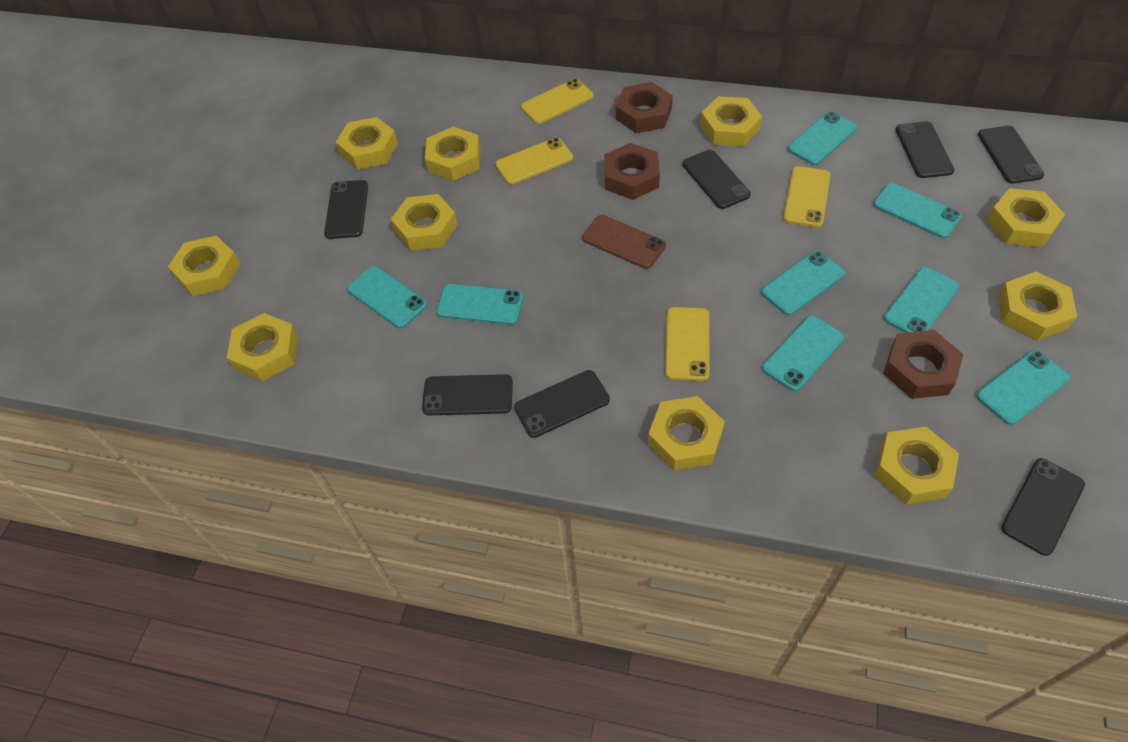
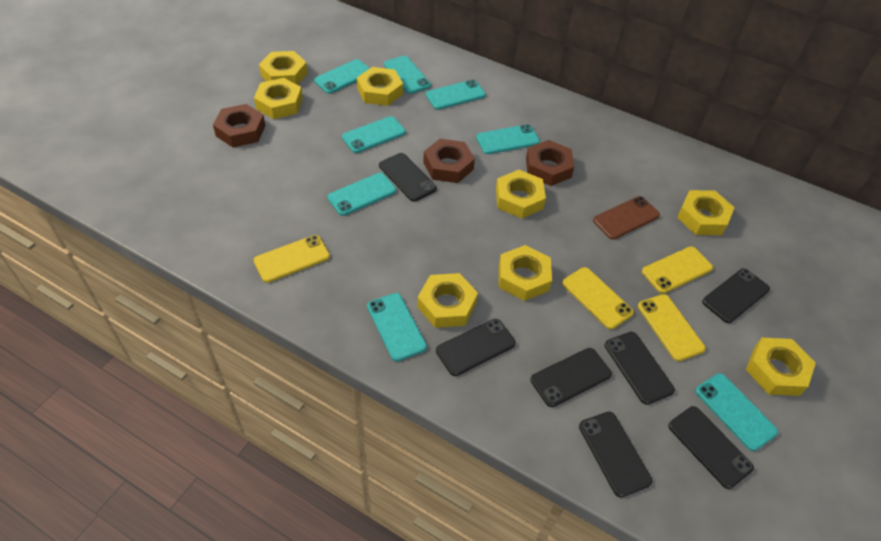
yellow nut: 10 -> 8

